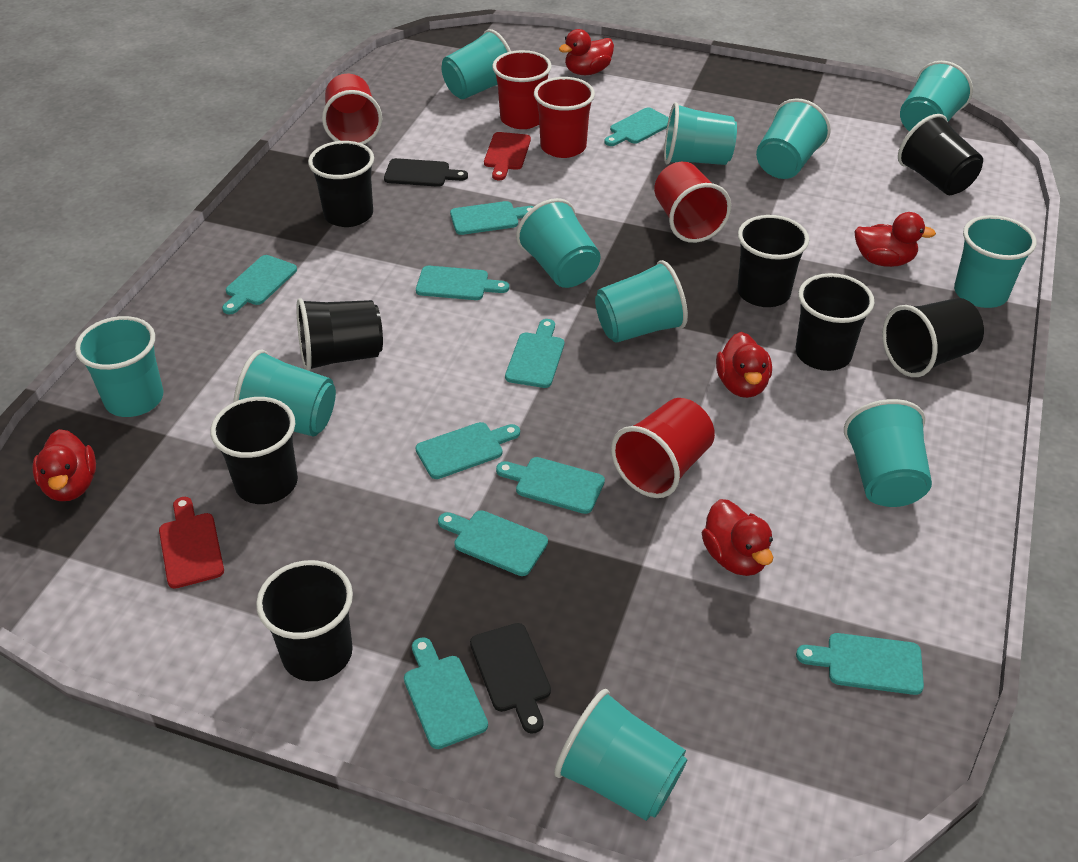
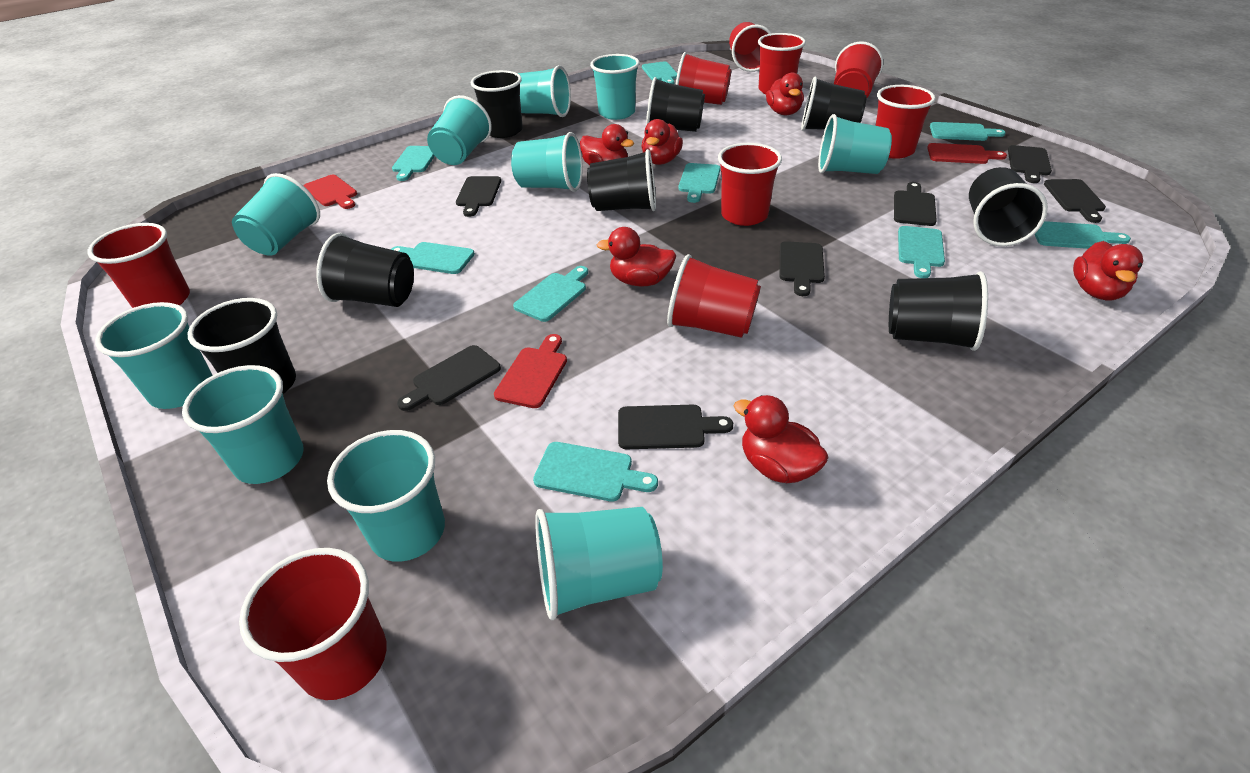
black cutting board: 2 -> 7
red cup: 5 -> 9
red cutting board: 2 -> 3
red duck: 5 -> 6
turquoise cup: 11 -> 10
turquoise cutting board: 10 -> 9

